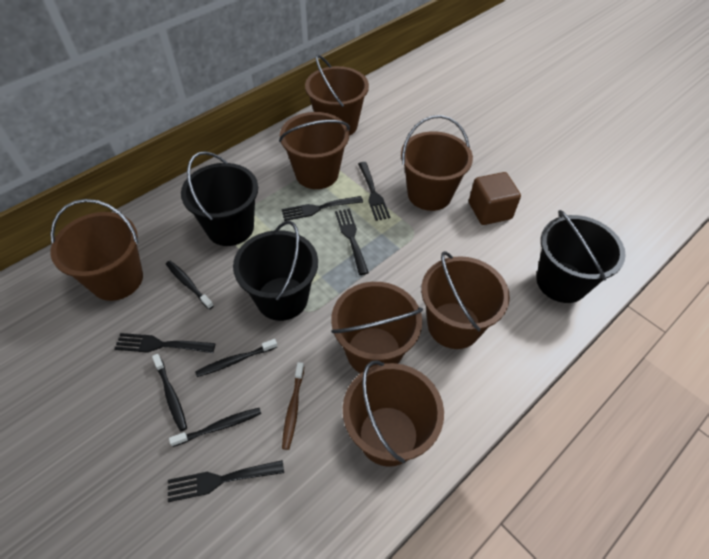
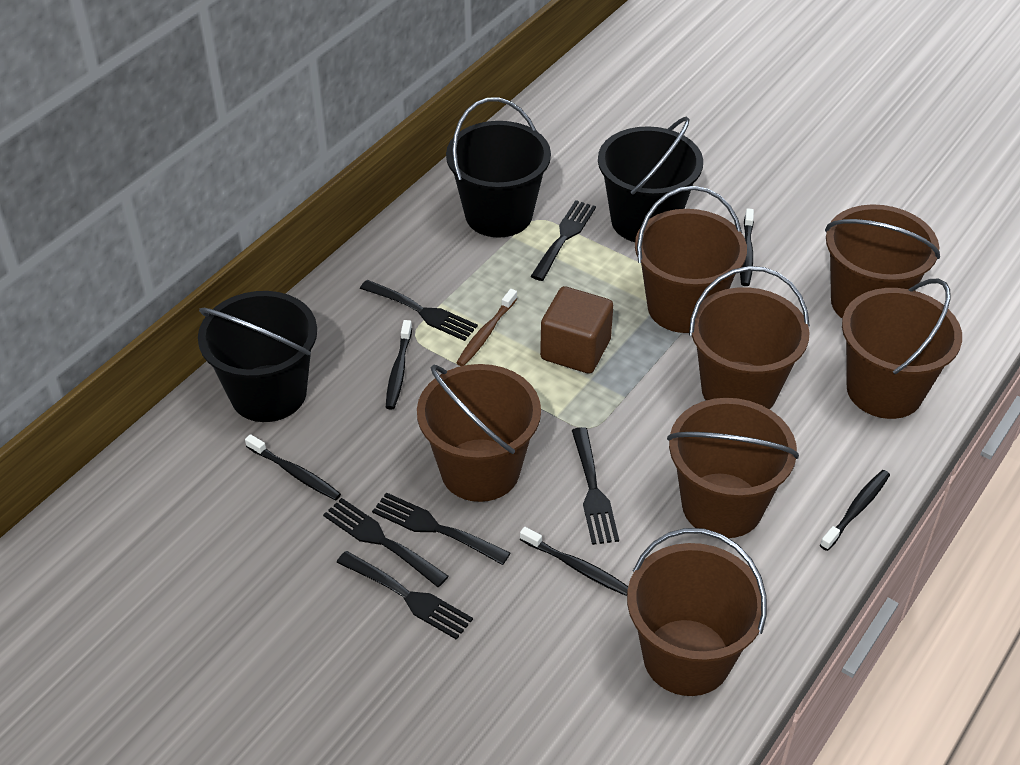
black fork: 5 -> 6
black toothbrush: 4 -> 5

